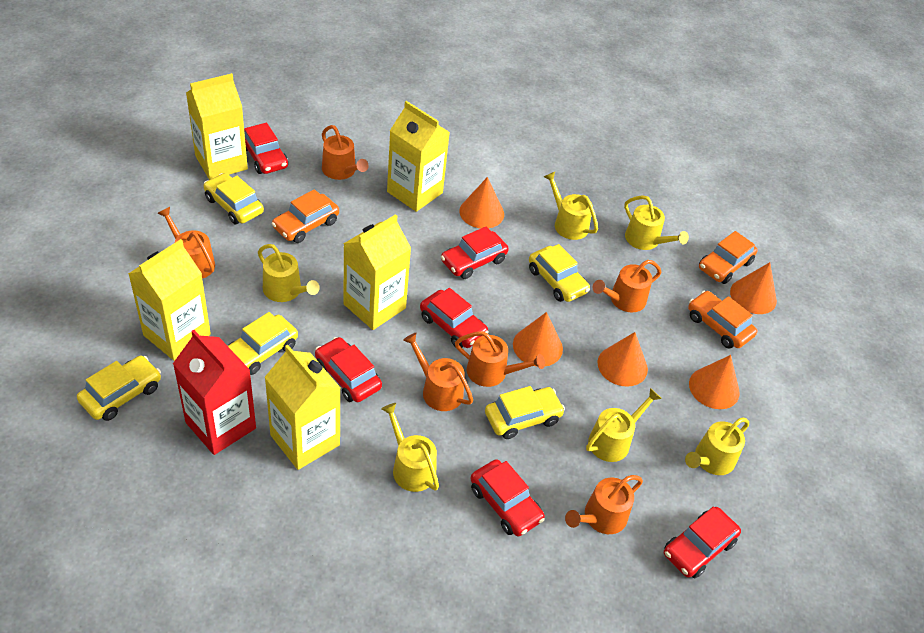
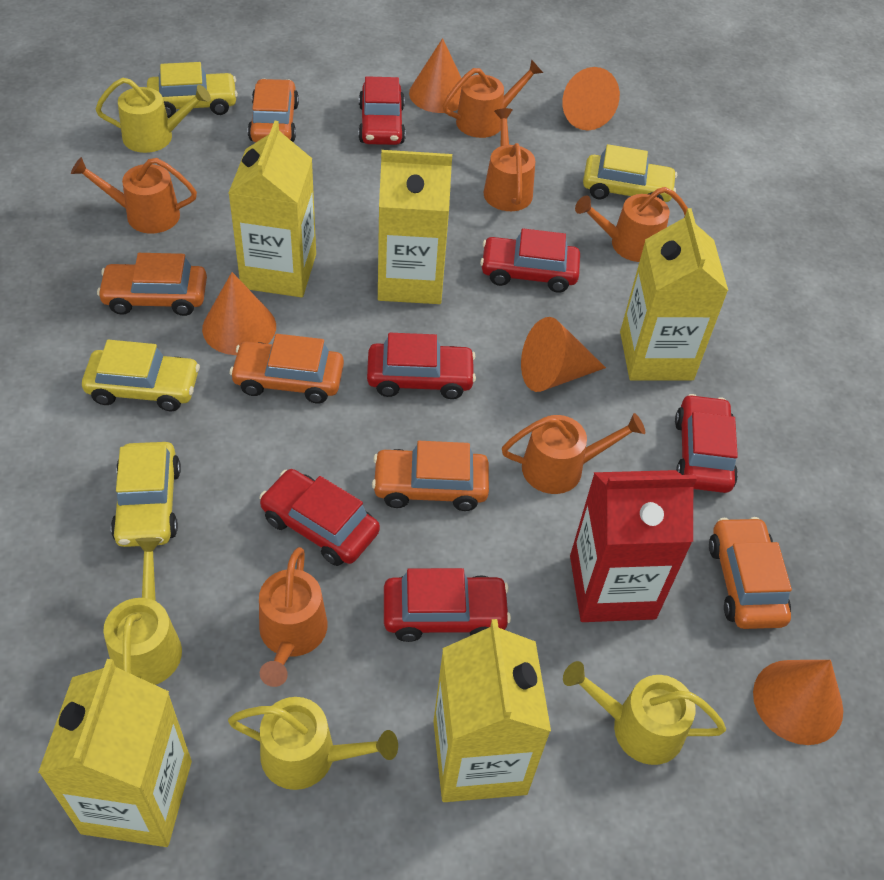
orange car: 3 -> 5
yellow car: 5 -> 4
yellow watering can: 6 -> 4

